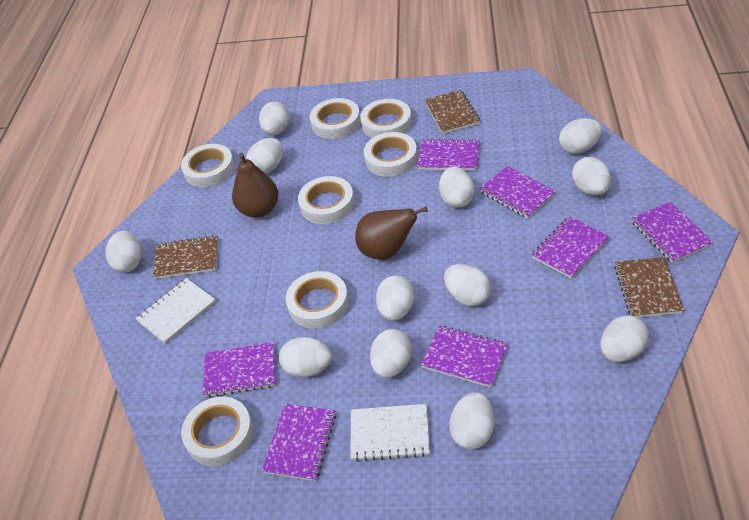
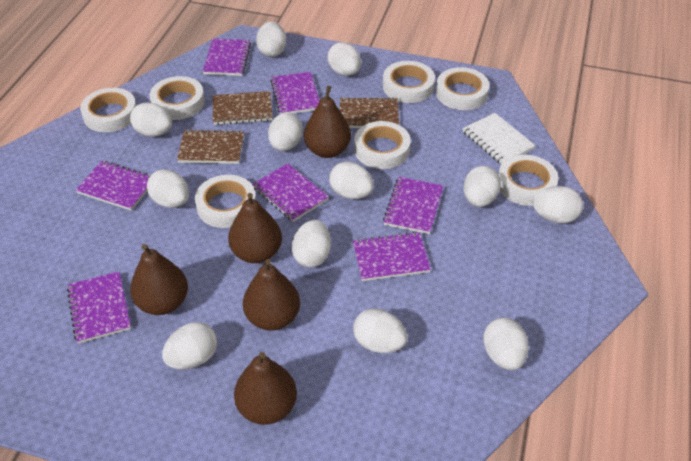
brown pear: 2 -> 5
white notebook: 2 -> 1

